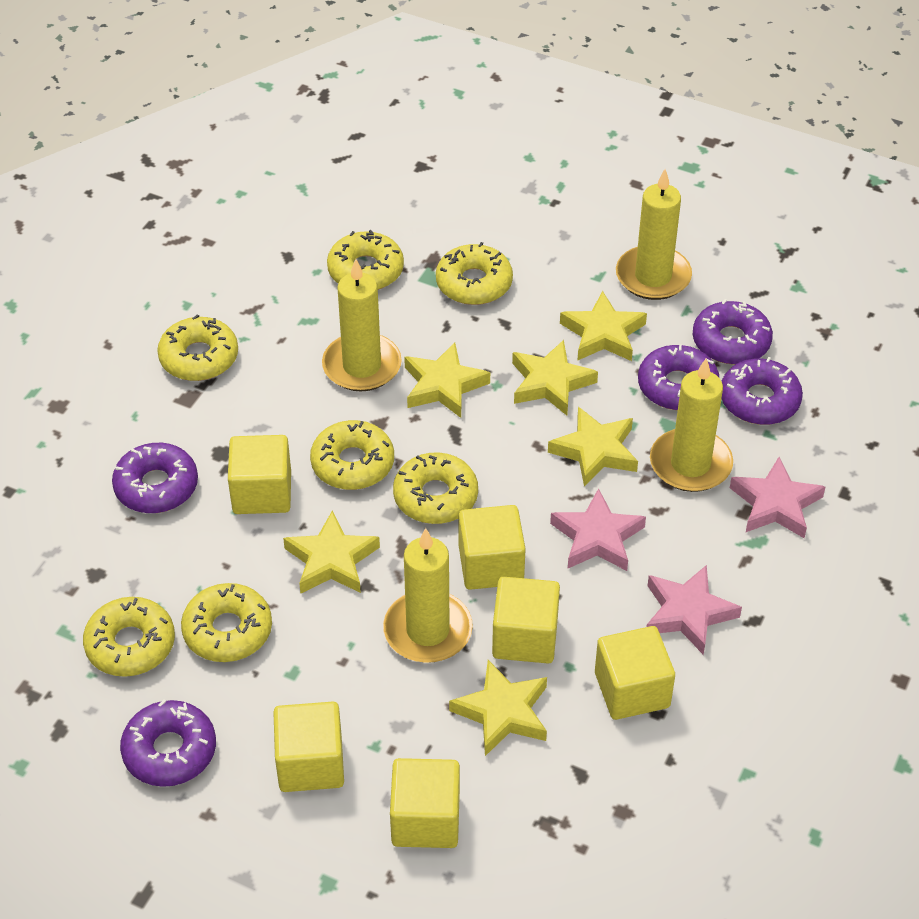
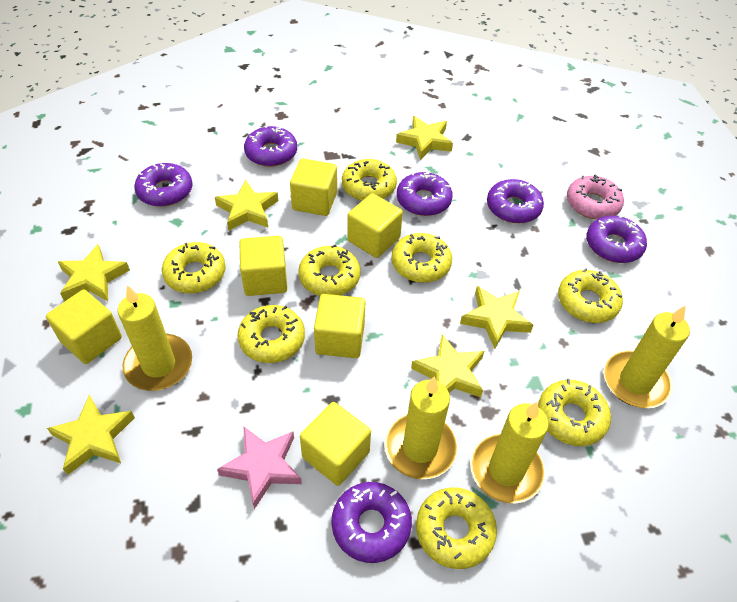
pink donut: 0 -> 1
pink star: 3 -> 1
purple donut: 5 -> 6
yellow donut: 7 -> 8

